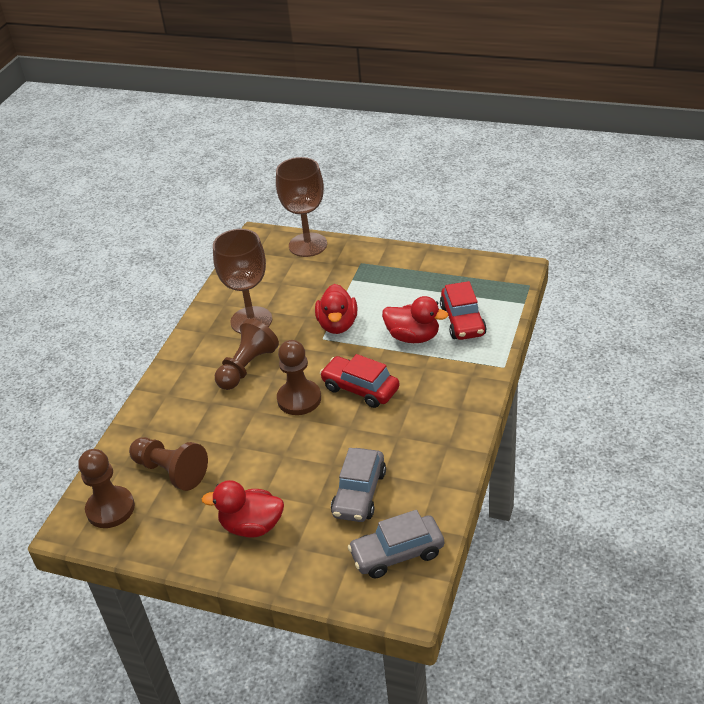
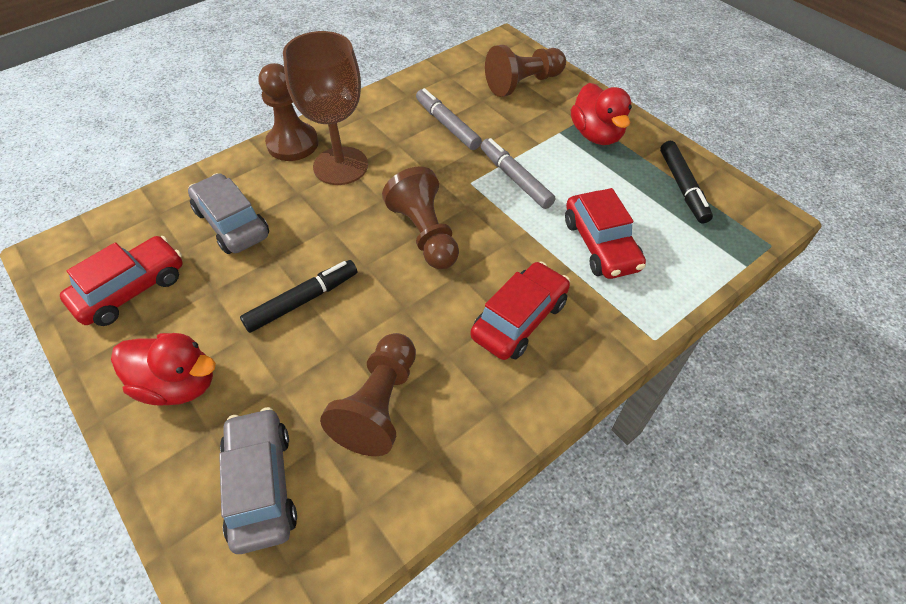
black marker: 0 -> 2
brown goblet: 2 -> 1
grey marker: 0 -> 2
red car: 2 -> 3
red duck: 3 -> 2

